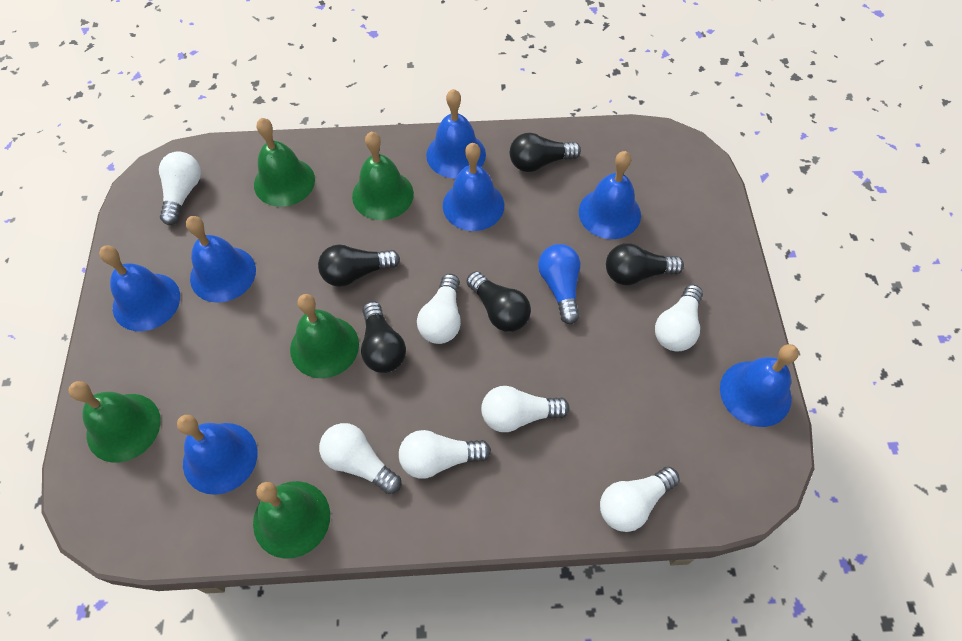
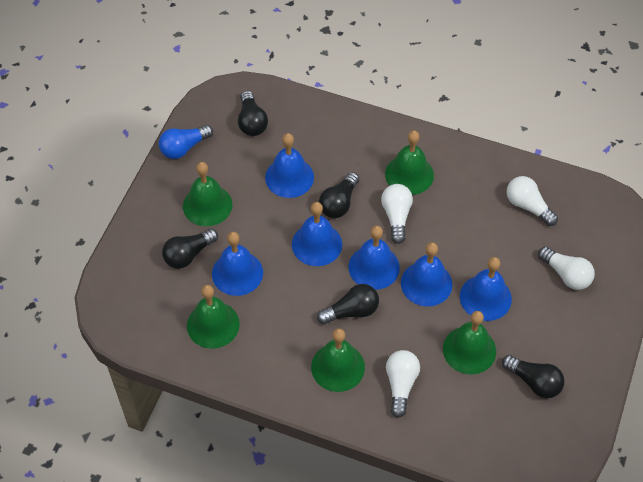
blue bell: 7 -> 6
white light bulb: 7 -> 4

